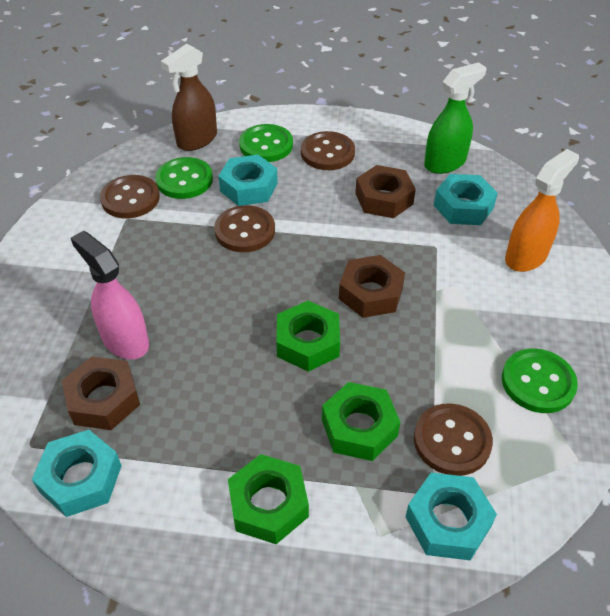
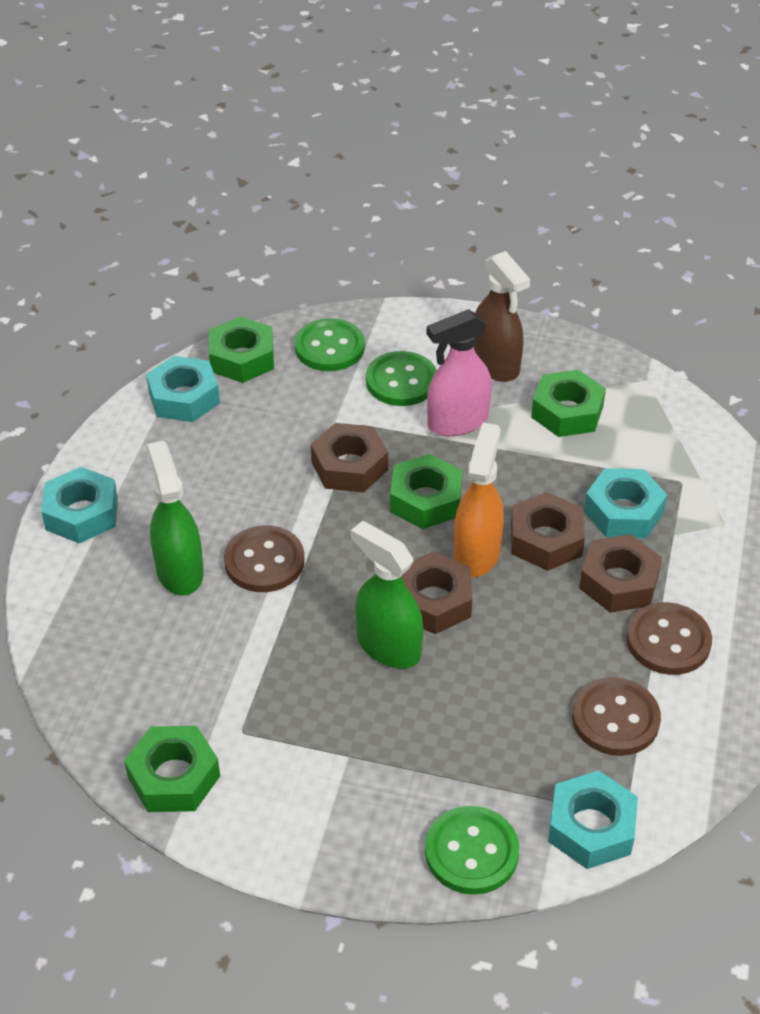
brown button: 4 -> 3
brown nut: 3 -> 4
green nut: 3 -> 4
green spray bottle: 1 -> 2

